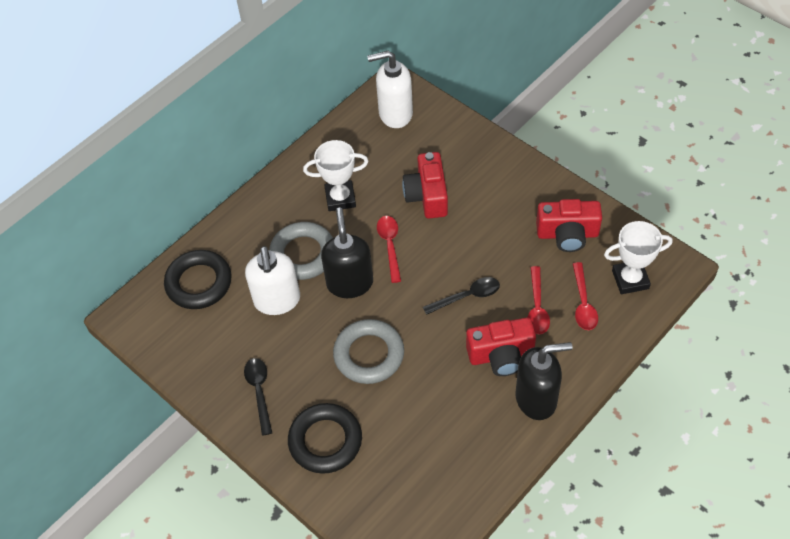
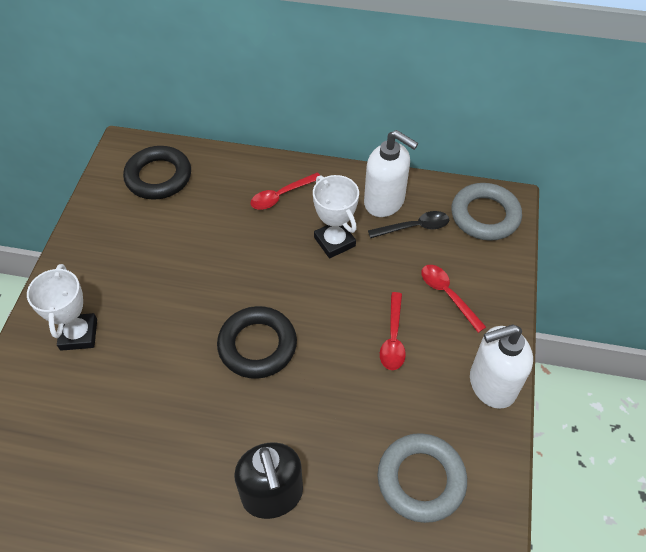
black soap dispenser: 2 -> 1
black spoon: 2 -> 1
red camera: 3 -> 0

